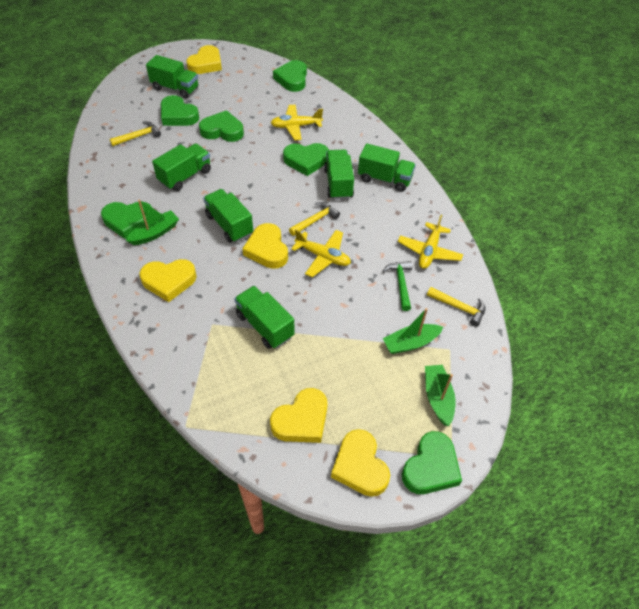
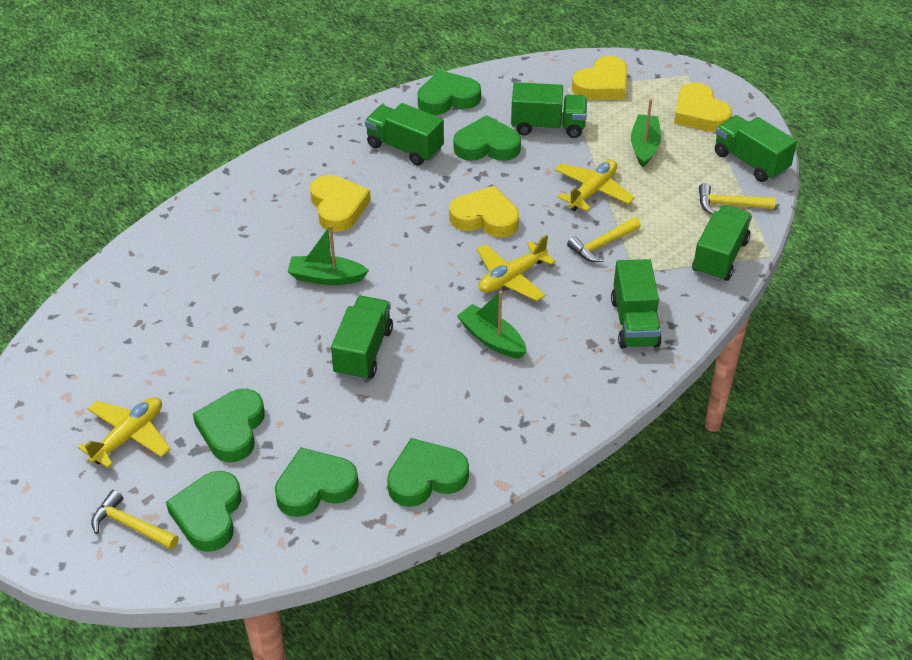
green hammer: 1 -> 0
yellow heart: 5 -> 4

